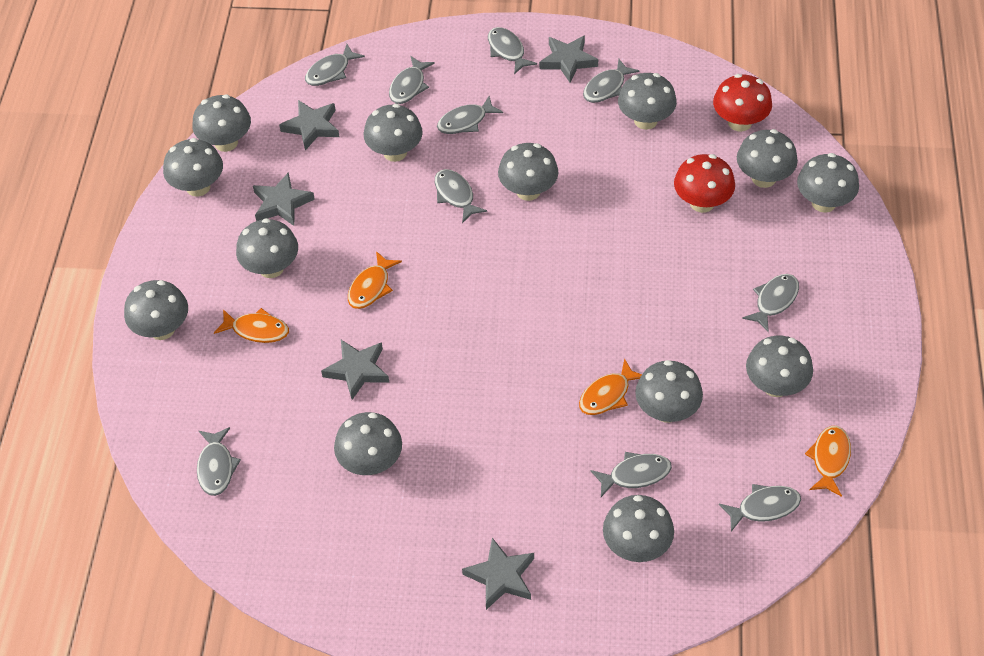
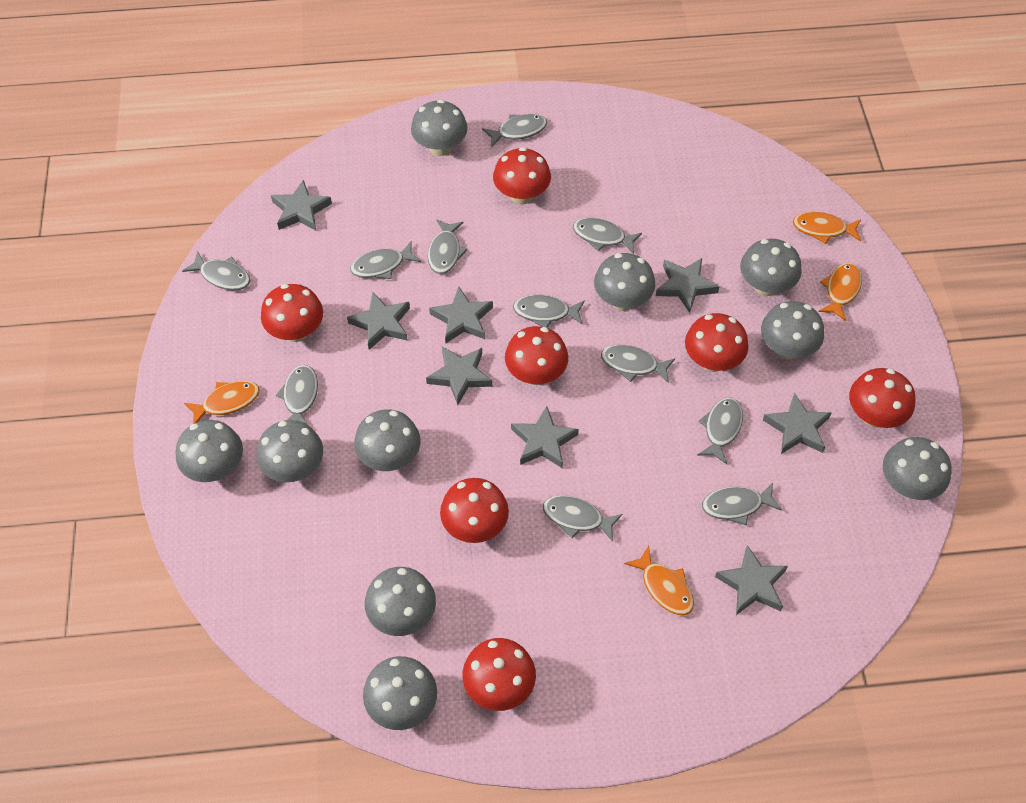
grey fish: 10 -> 11
grey mushroom: 13 -> 10
grey star: 5 -> 8
red mushroom: 2 -> 7

